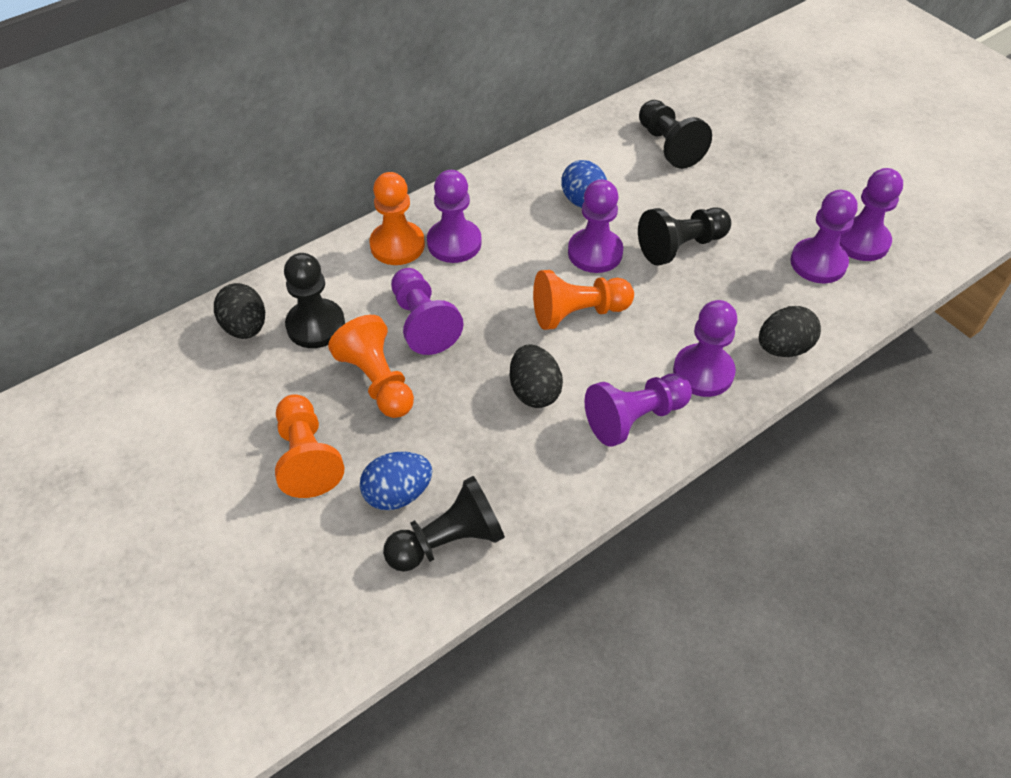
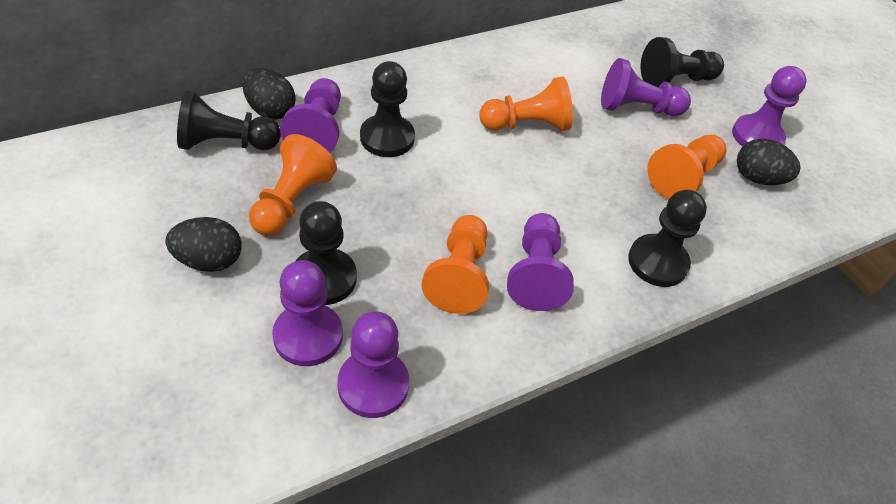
black pawn: 4 -> 5
blue egg: 2 -> 0
purple pawn: 7 -> 6

